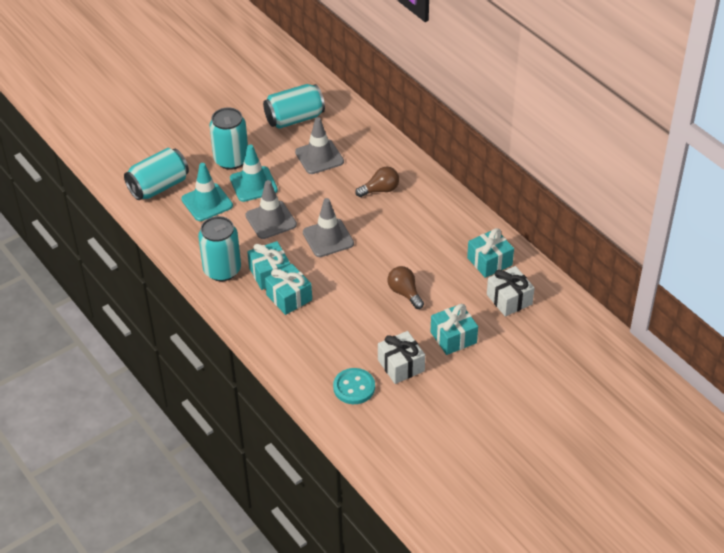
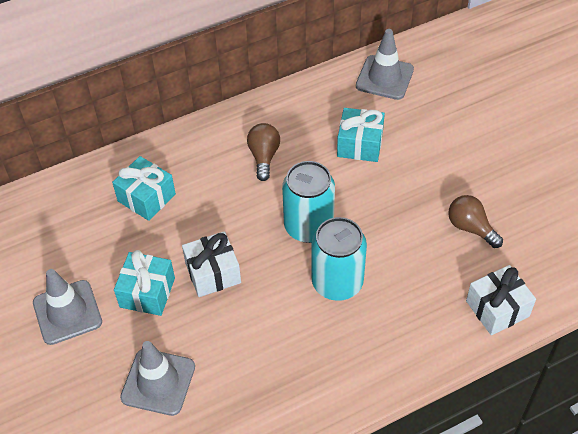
turquoise button: 1 -> 0
turquoise can: 4 -> 2
turquoise gift: 4 -> 3
turquoise traffic cone: 2 -> 0

